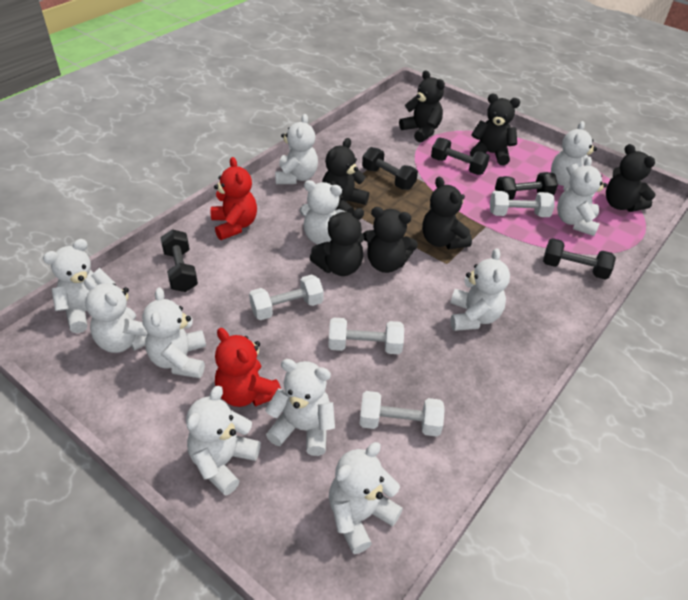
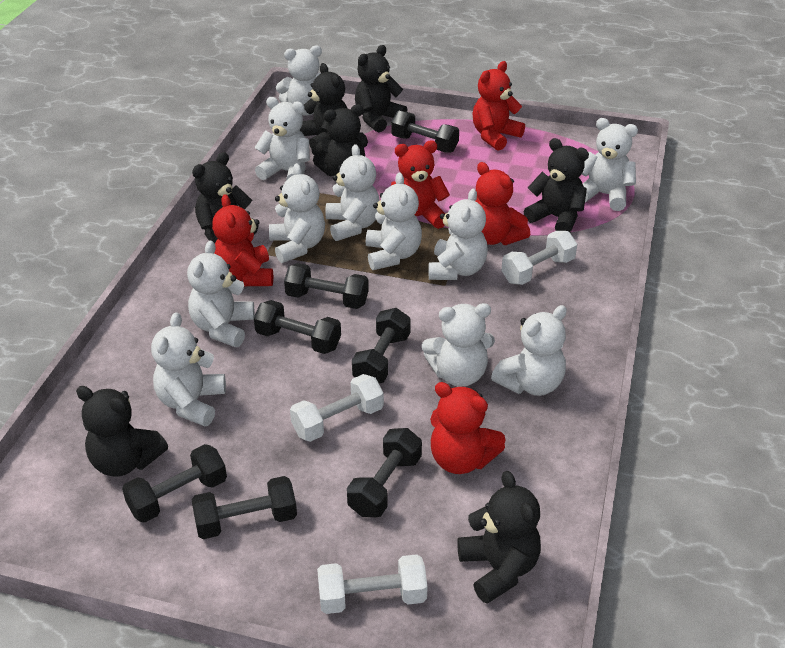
black dumbbell: 5 -> 7
red teddy bear: 2 -> 5
white dumbbell: 4 -> 3

